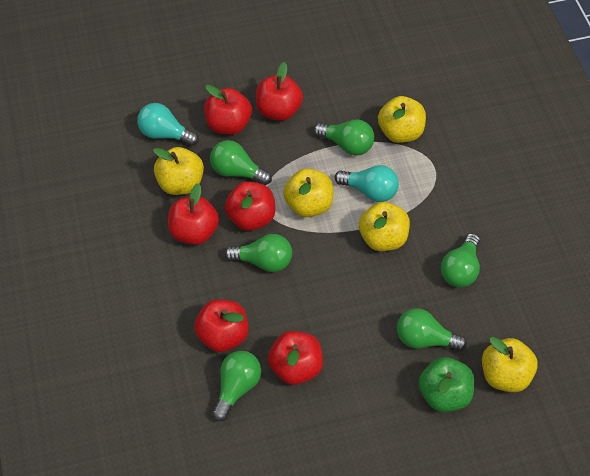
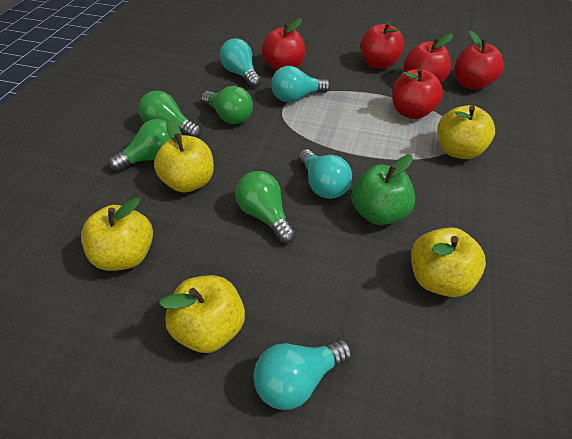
green light bulb: 6 -> 4
red apple: 6 -> 5
turquoise light bulb: 2 -> 4

